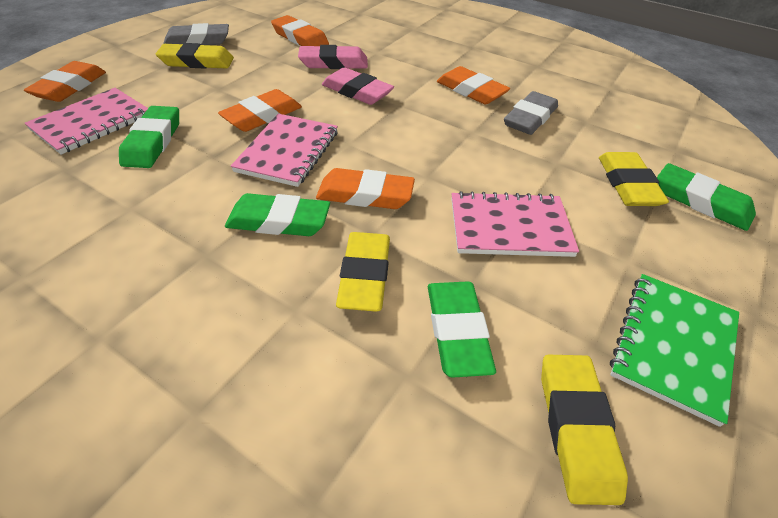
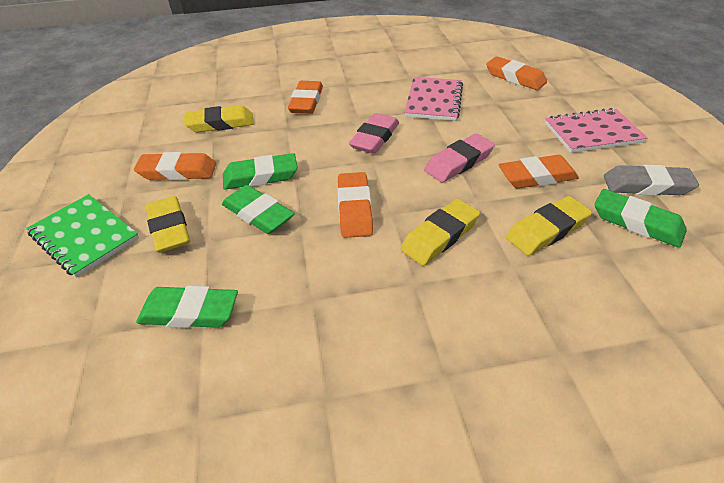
grey eraser: 2 -> 1
pink notebook: 3 -> 2

